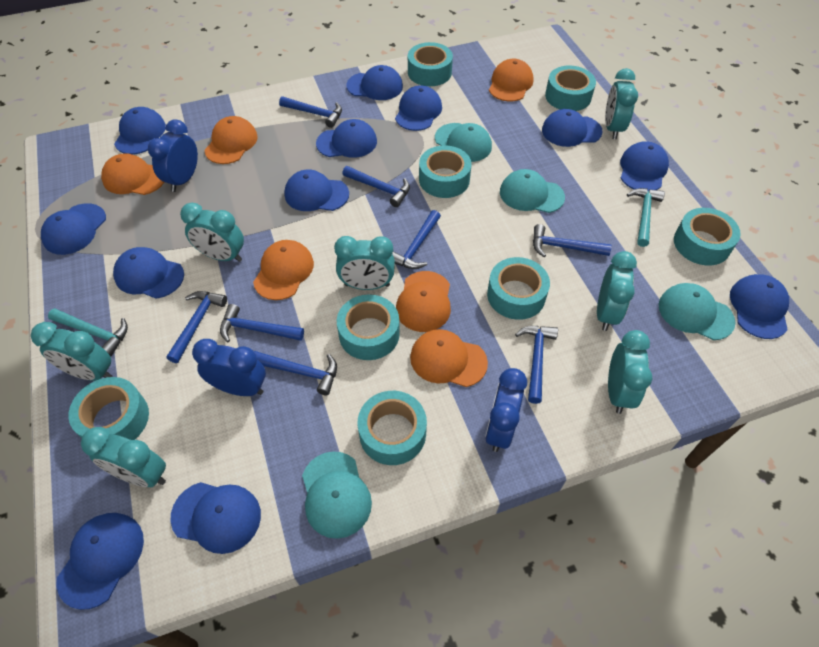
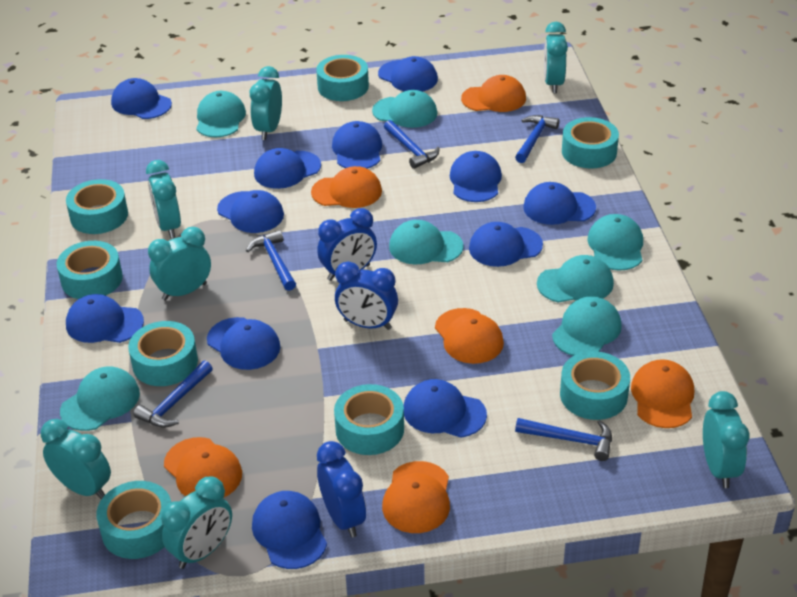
blue hammer: 8 -> 5
turquoise cap: 4 -> 7
turquoise hammer: 2 -> 0

